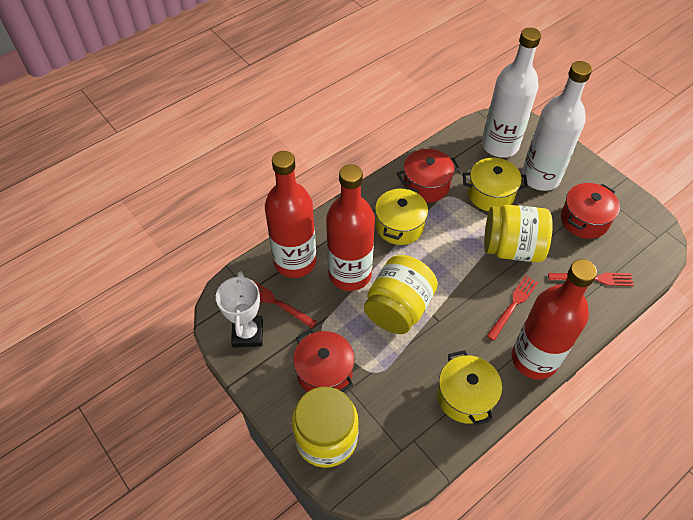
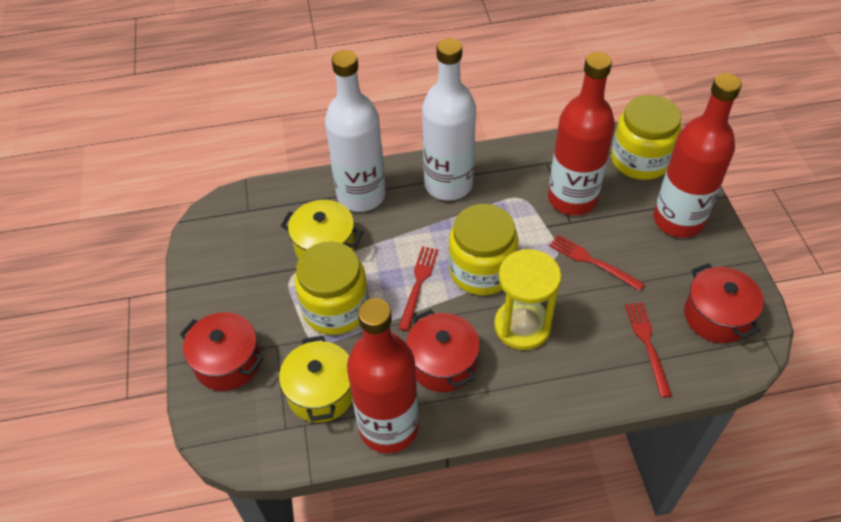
white trophy: 1 -> 0
yellow hourglass: 0 -> 1
yellow pot: 3 -> 2

